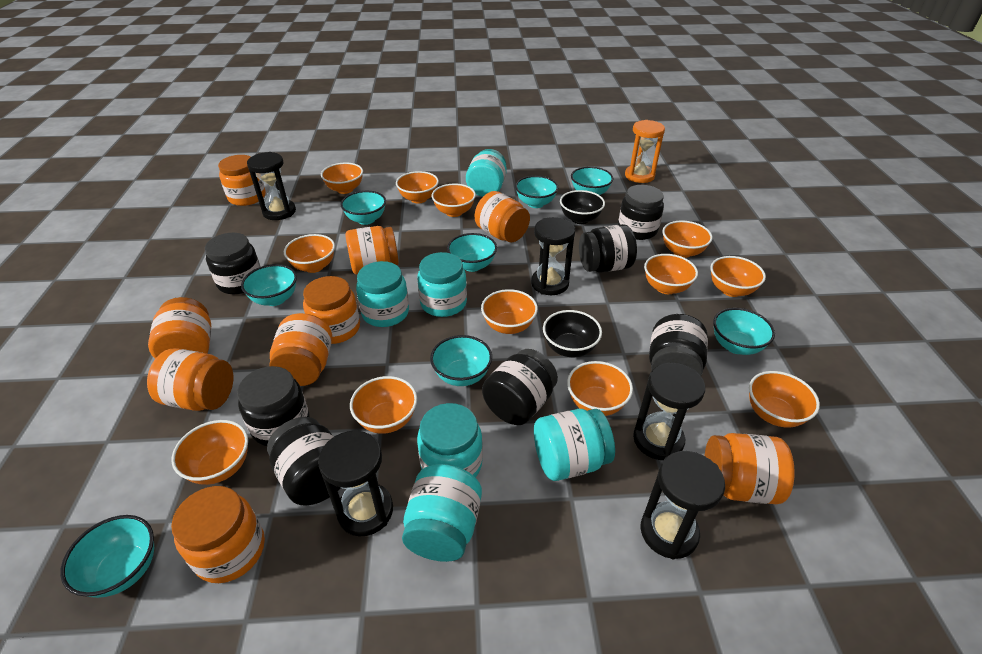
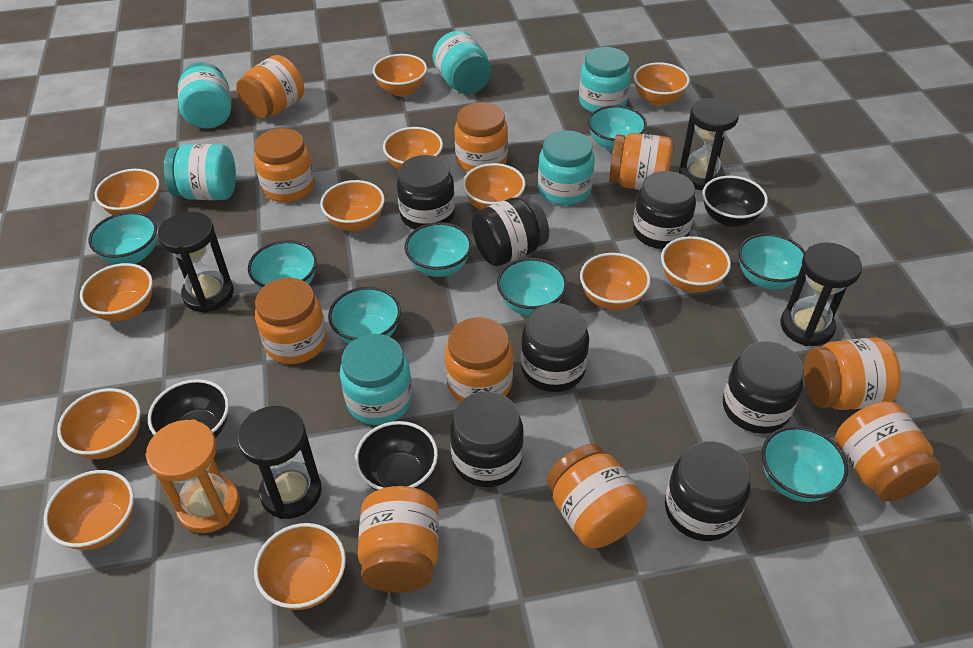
black bowl: 2 -> 3
black hourglass: 5 -> 4
orange jar: 9 -> 10

